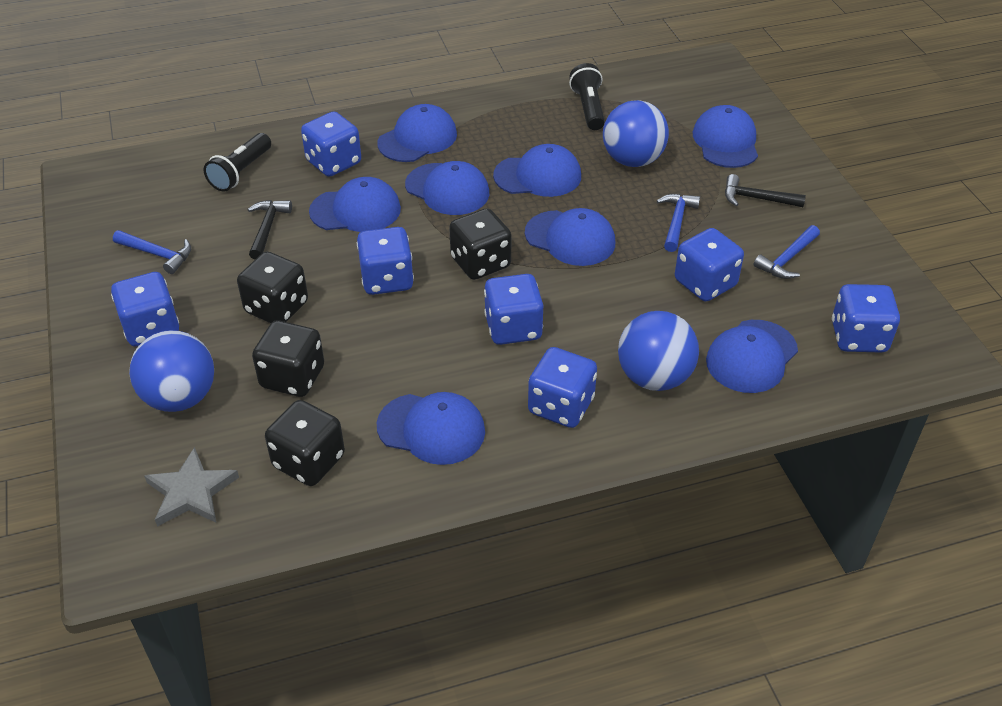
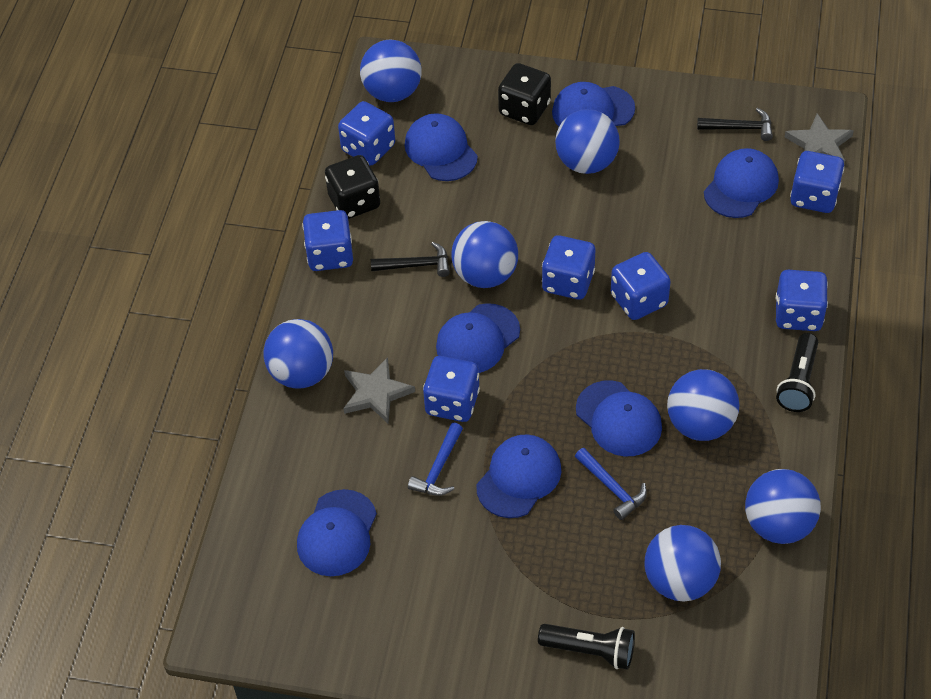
black dice: 4 -> 2
blue ball: 3 -> 7
blue cap: 8 -> 7
blue hammer: 3 -> 2
grey star: 1 -> 2

